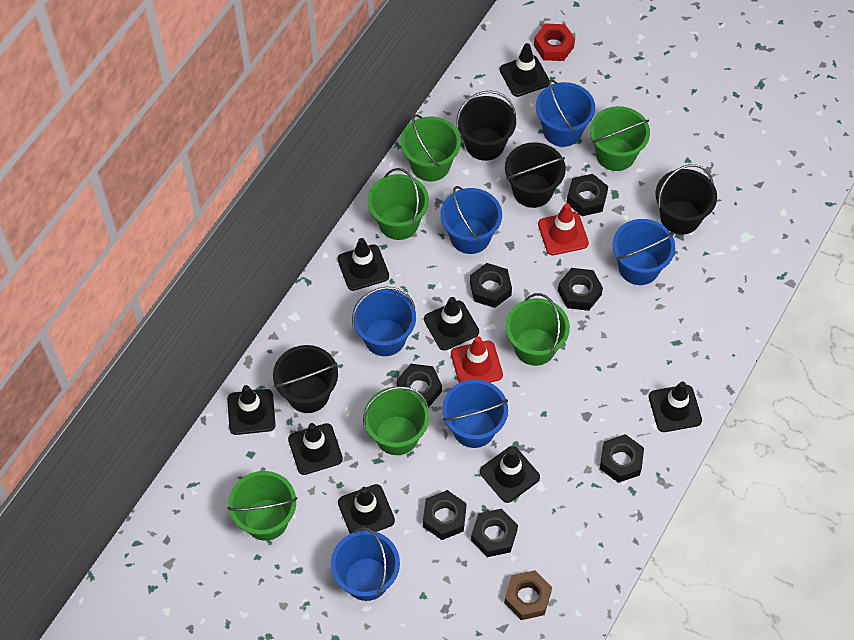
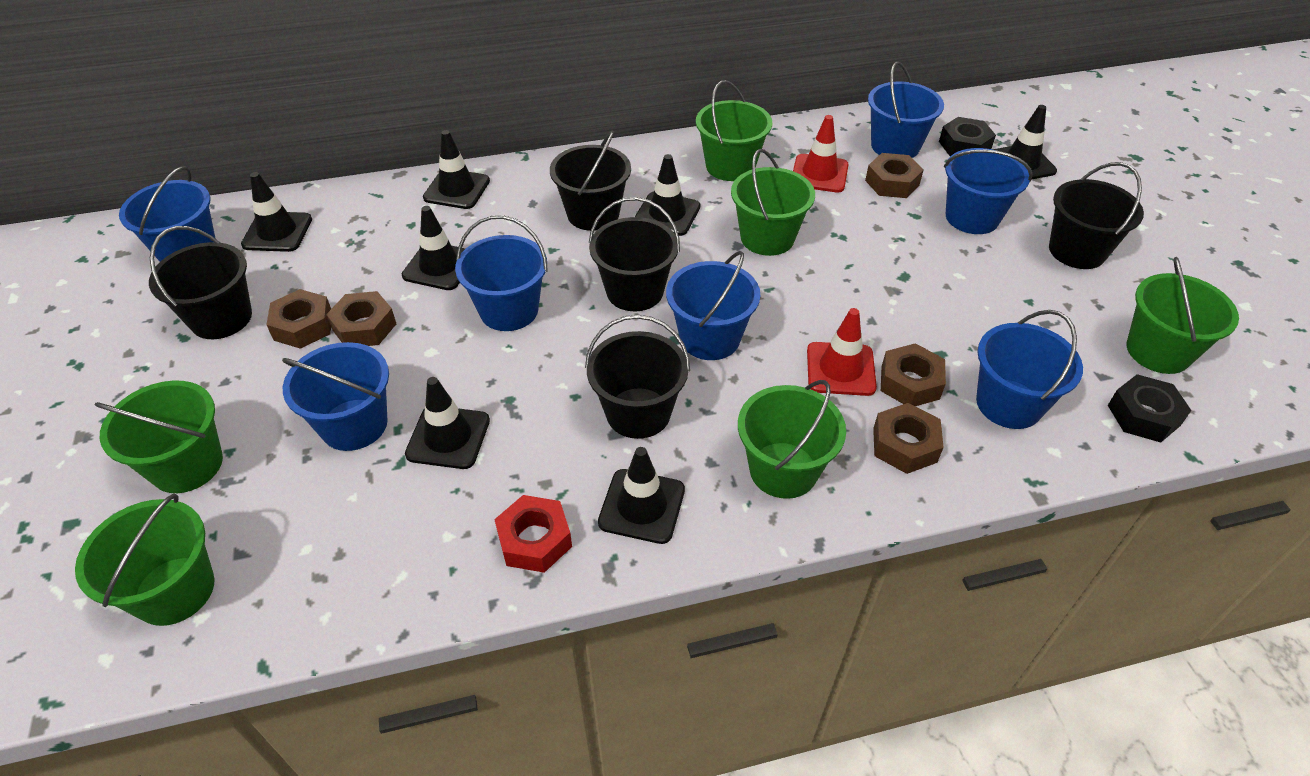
black bucket: 4 -> 5
black nut: 7 -> 2
black traffic cone: 8 -> 7
blue bucket: 6 -> 7
brown nut: 1 -> 5

